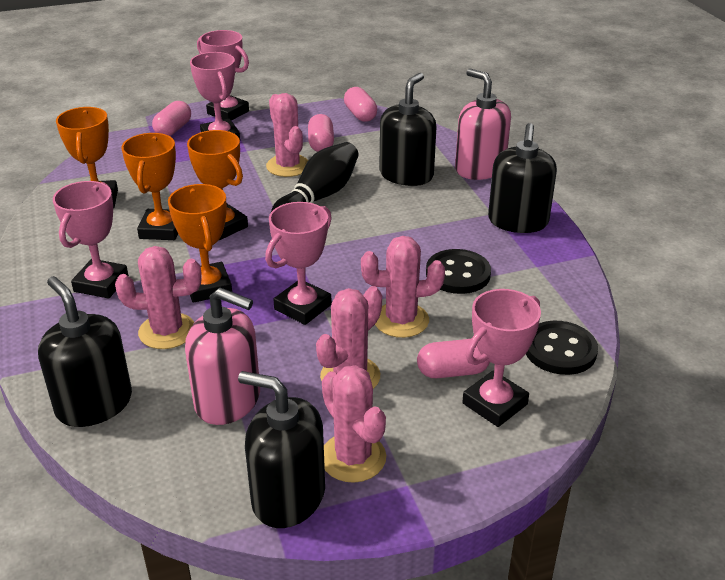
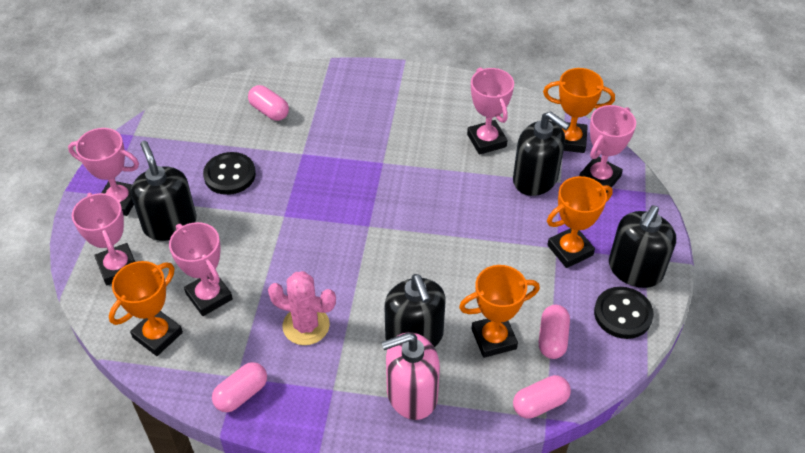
black bowling pin: 1 -> 0
pink cactus: 5 -> 1
pink soap dispenser: 2 -> 1

